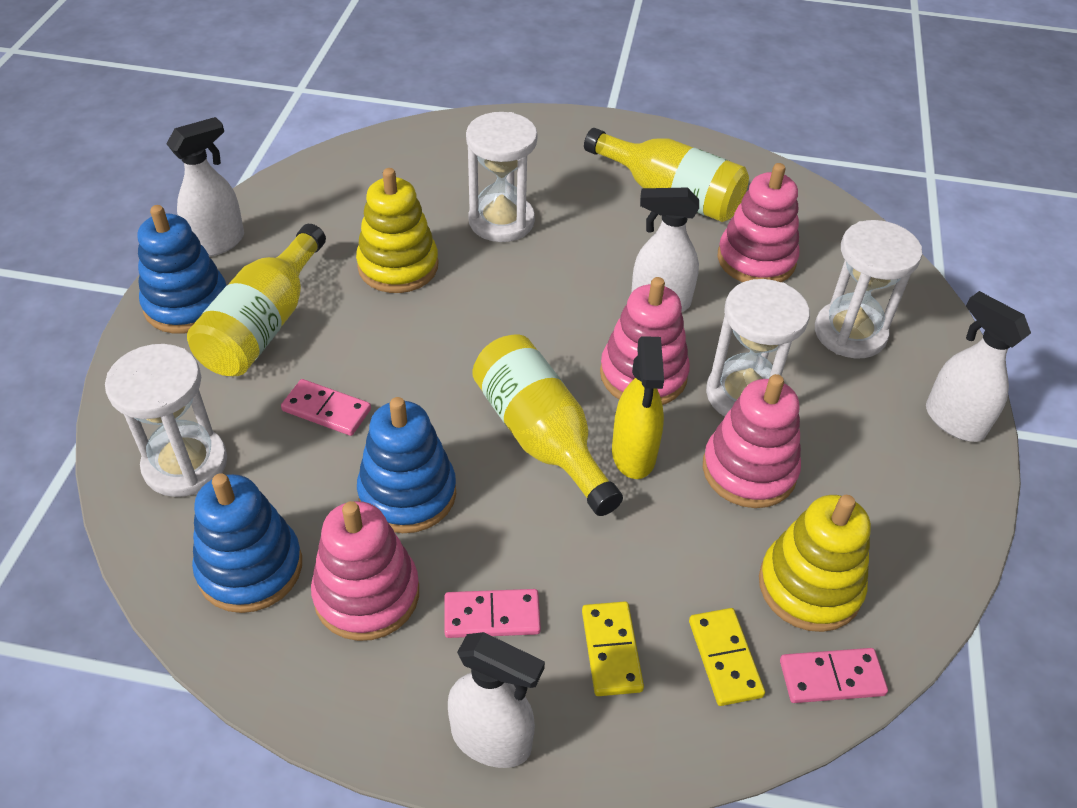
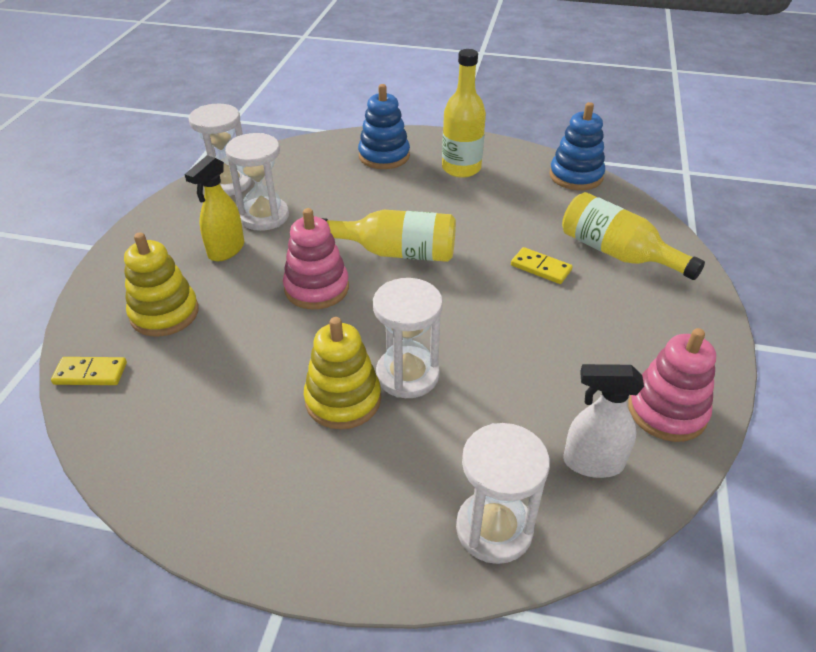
blue stacking toy: 3 -> 2
pink domino: 3 -> 0
pink stacking toy: 4 -> 2
white spray bottle: 4 -> 1

